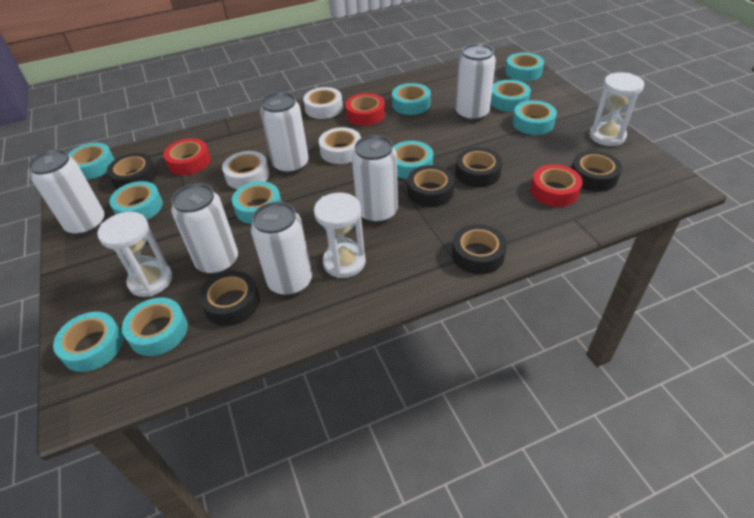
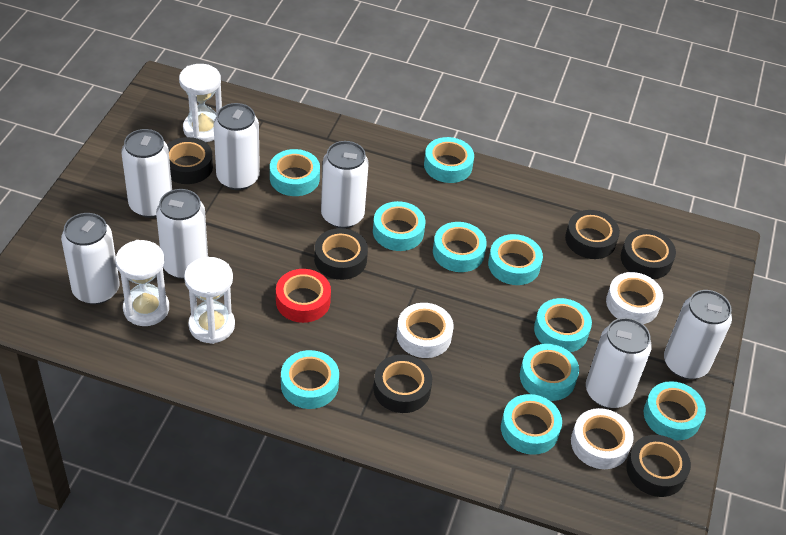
red tape: 3 -> 1
white can: 6 -> 7

